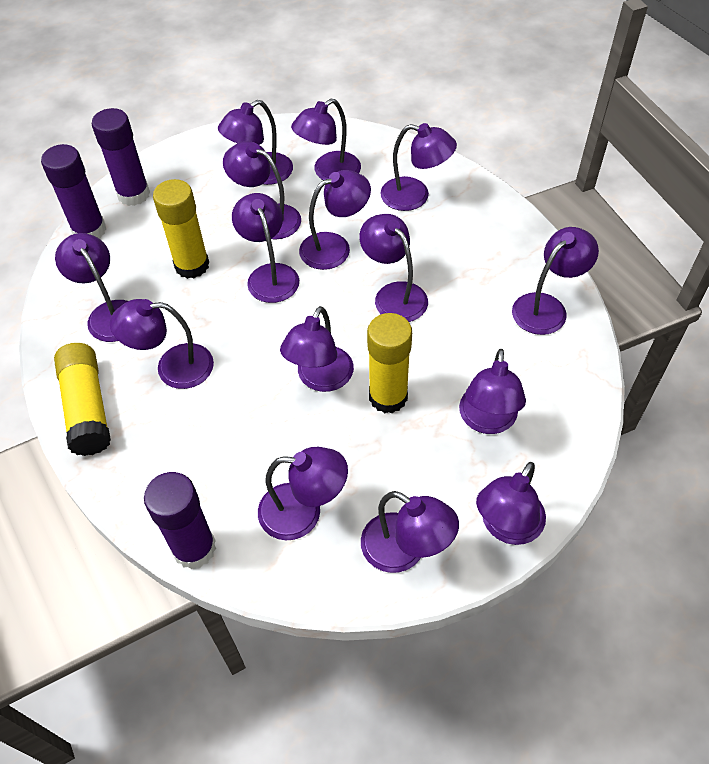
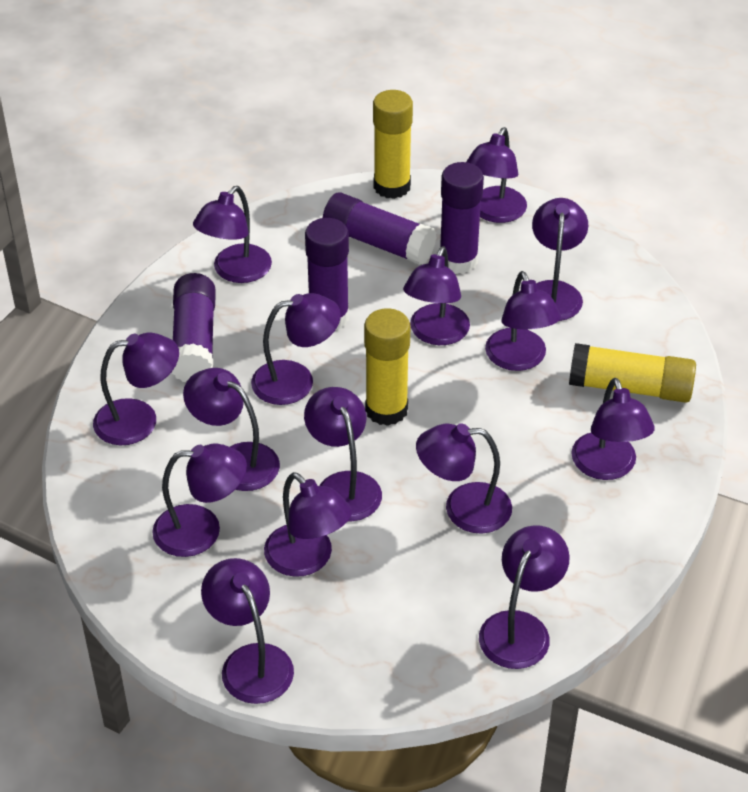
purple glue stick: 3 -> 4

